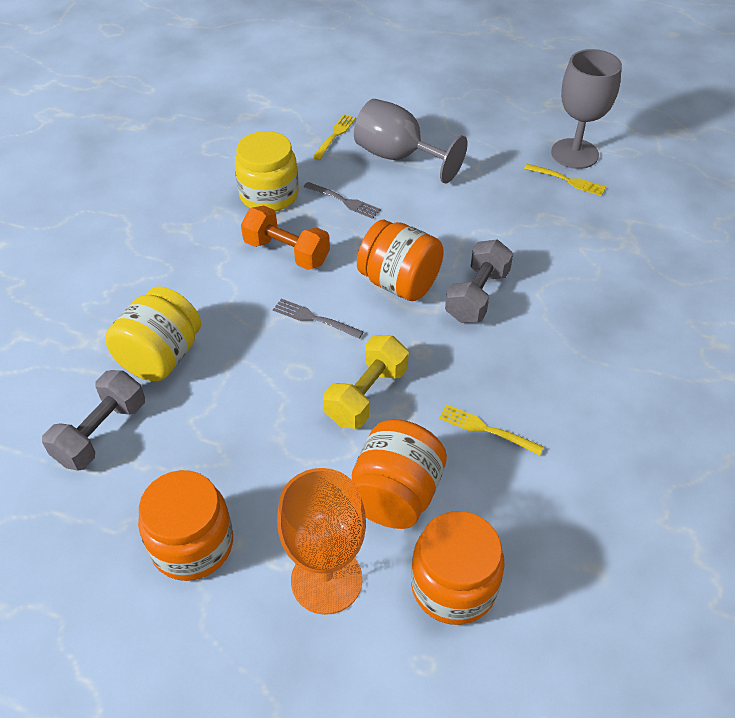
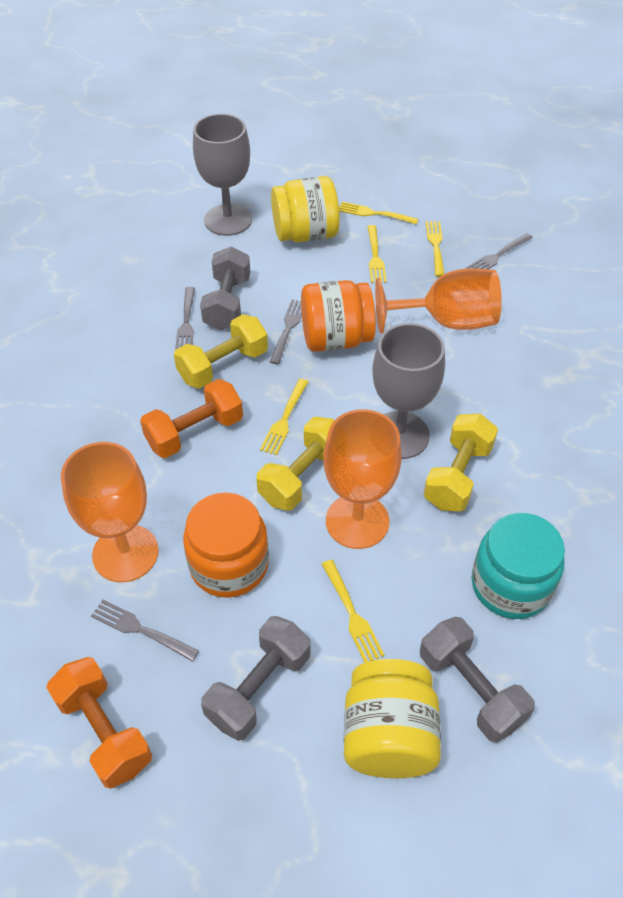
grey dumbbell: 2 -> 3
grey fork: 2 -> 4
orange dumbbell: 1 -> 2
orange goblet: 1 -> 3
orange jar: 4 -> 2
turquoise jar: 0 -> 1
yellow dumbbell: 1 -> 3
yellow fork: 3 -> 5

